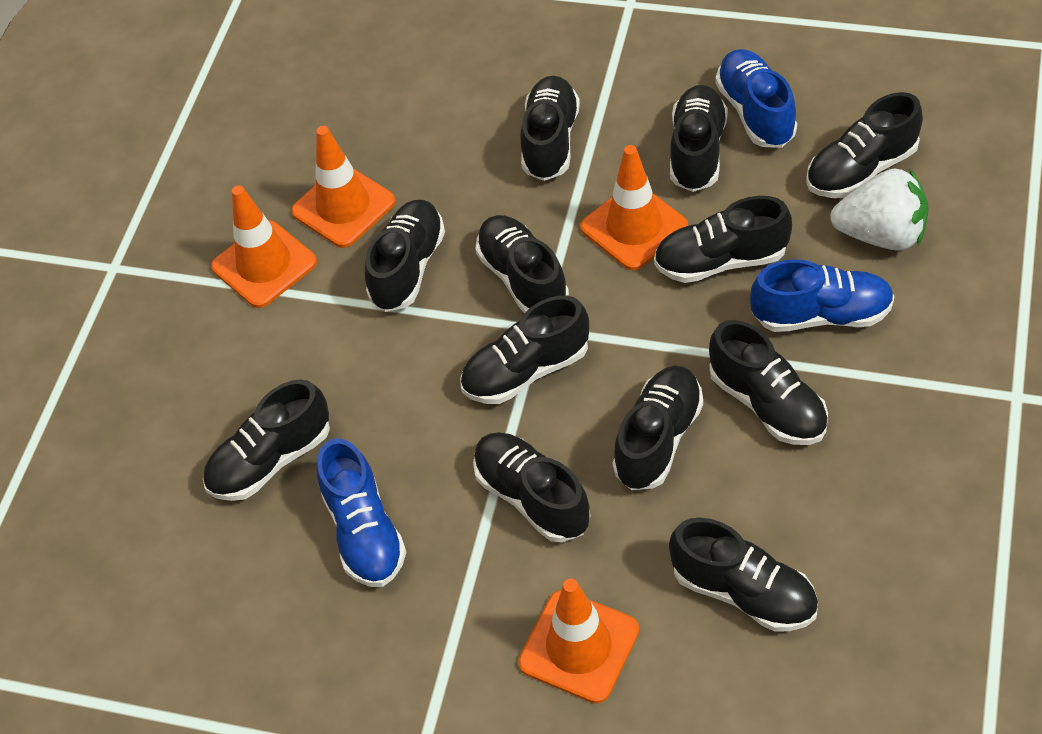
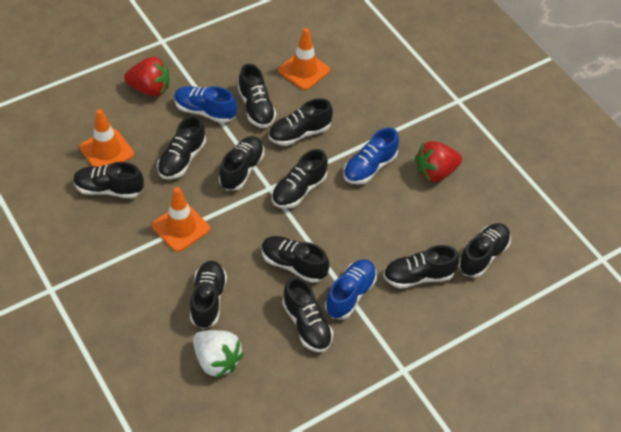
black shoe: 12 -> 11
orange traffic cone: 4 -> 3
red strawberry: 0 -> 2

